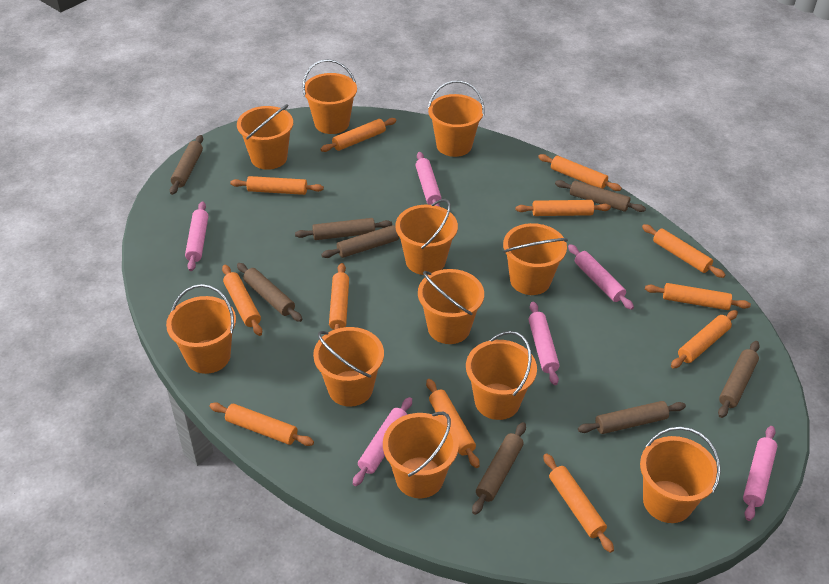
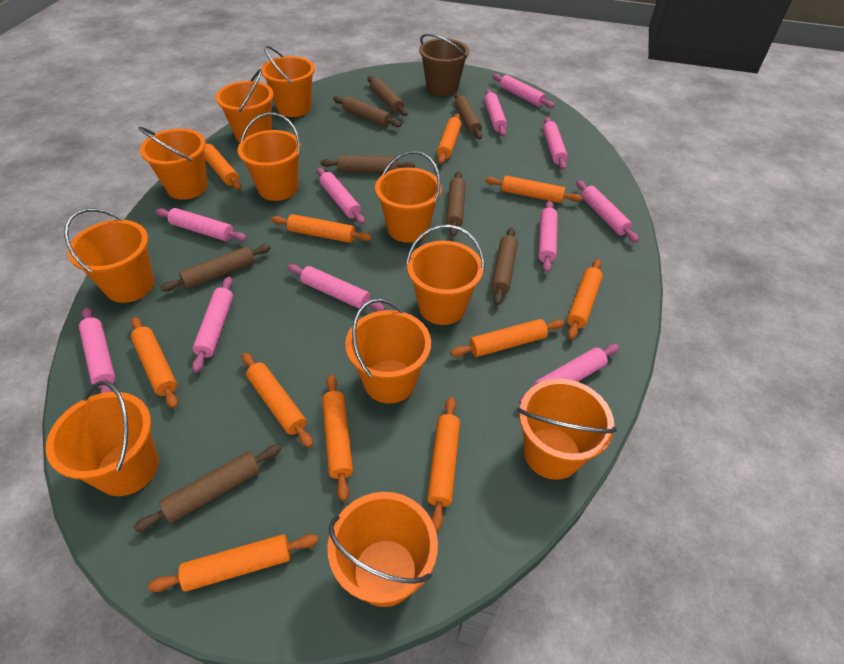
brown bucket: 0 -> 1
orange rolling pin: 12 -> 11
pink rolling pin: 6 -> 11

